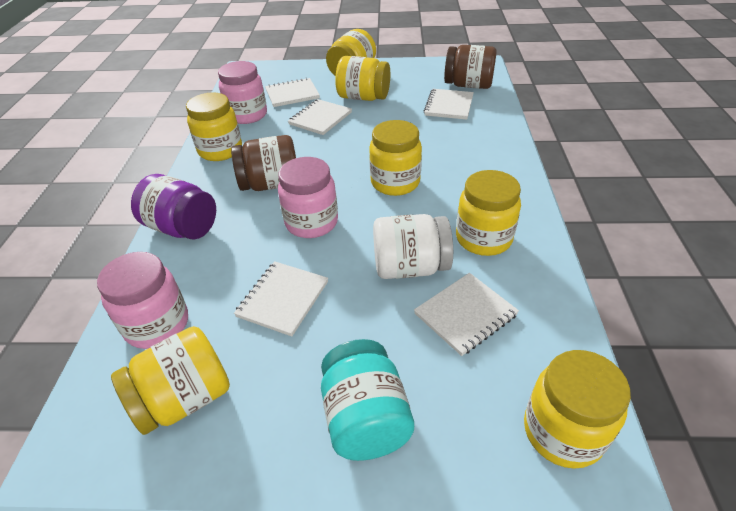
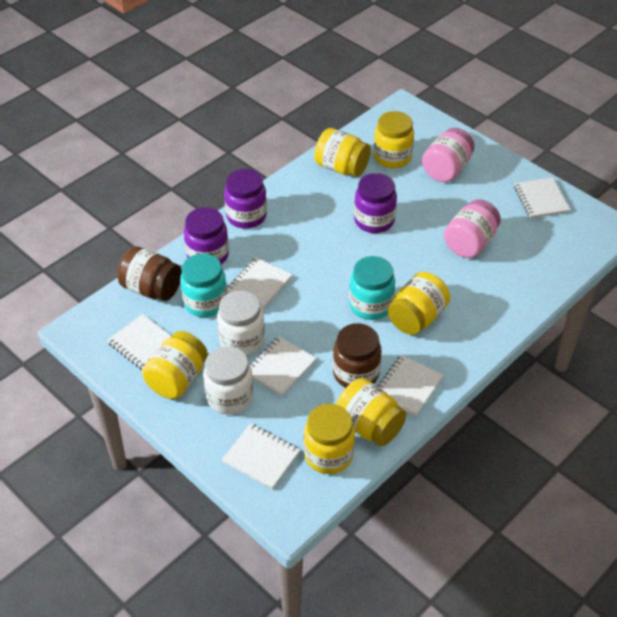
pink jar: 3 -> 2
purple jar: 1 -> 3
turquoise jar: 1 -> 2
white jar: 1 -> 2
white notebook: 5 -> 6
yellow jar: 7 -> 6

